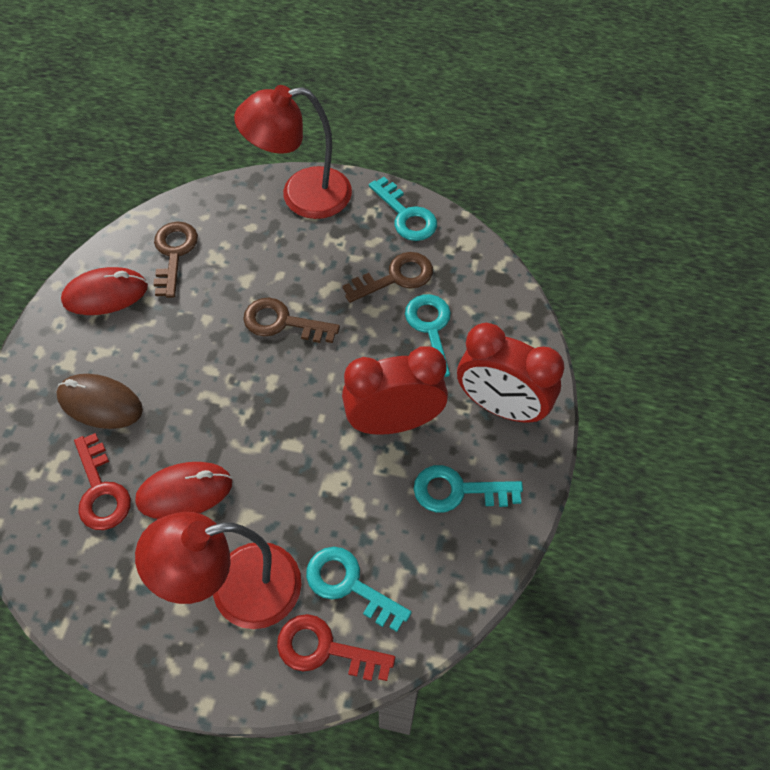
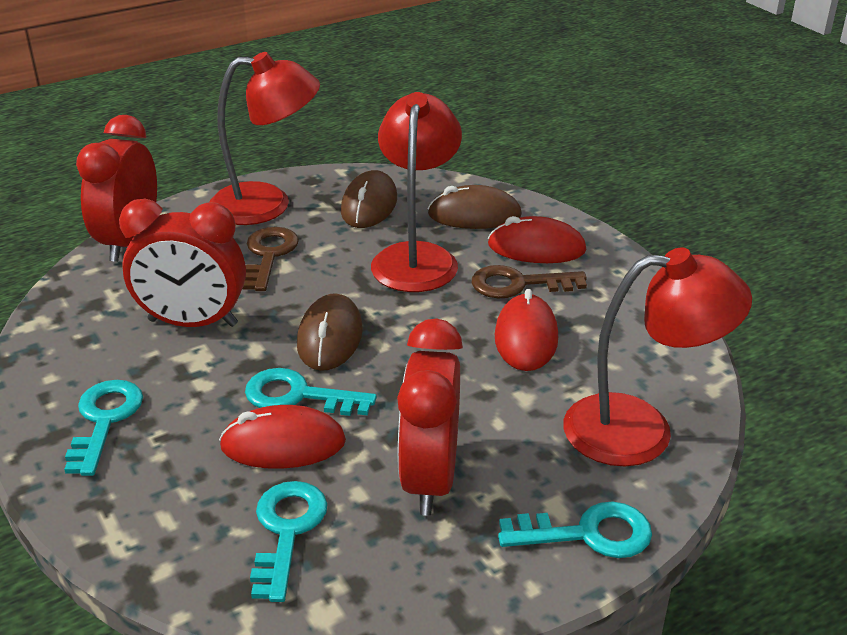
brown key: 3 -> 2
brown mouse: 1 -> 3
red clock: 2 -> 3
red key: 2 -> 0
red lamp: 2 -> 3
red mouse: 2 -> 3

